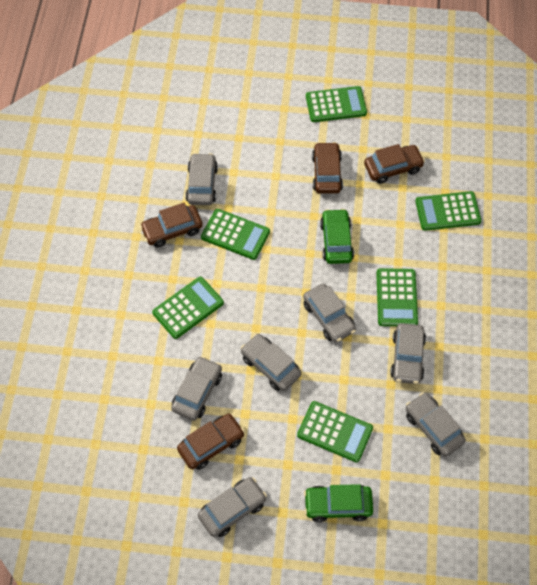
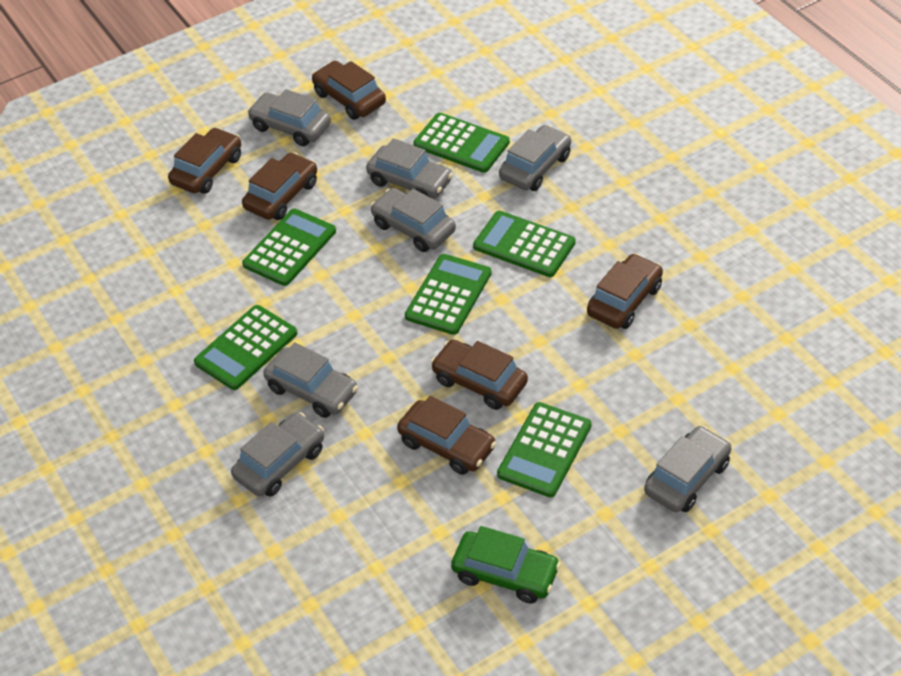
brown car: 4 -> 6
green car: 2 -> 1

